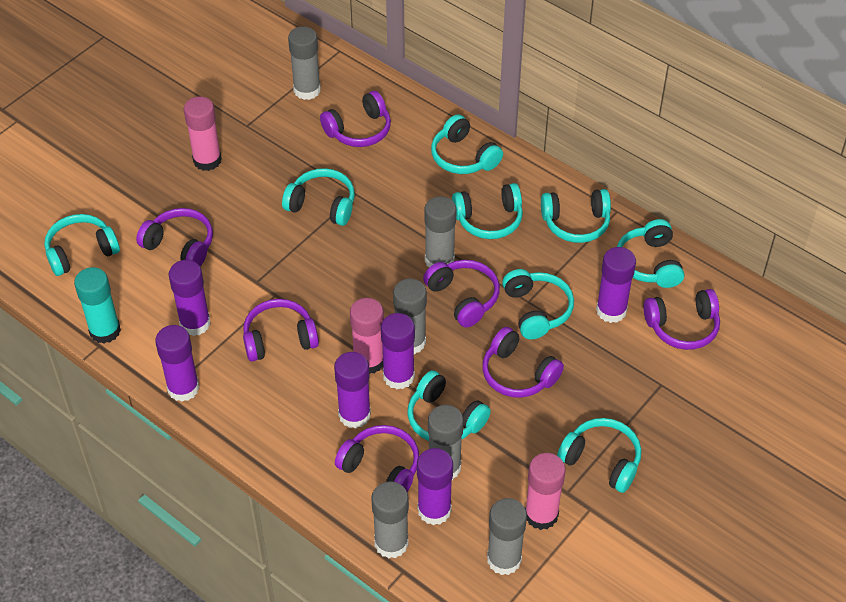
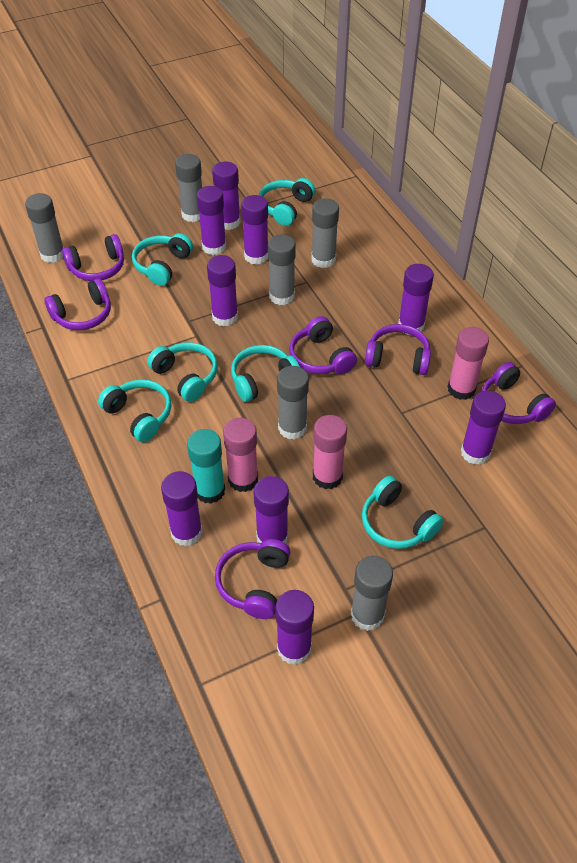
purple glue stick: 6 -> 9
purple headphones: 7 -> 6
turquoise headphones: 9 -> 6

